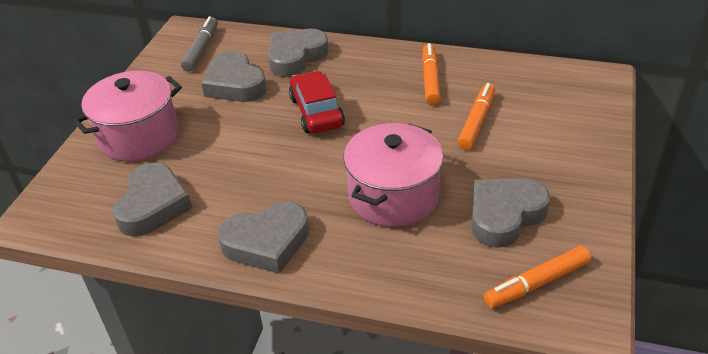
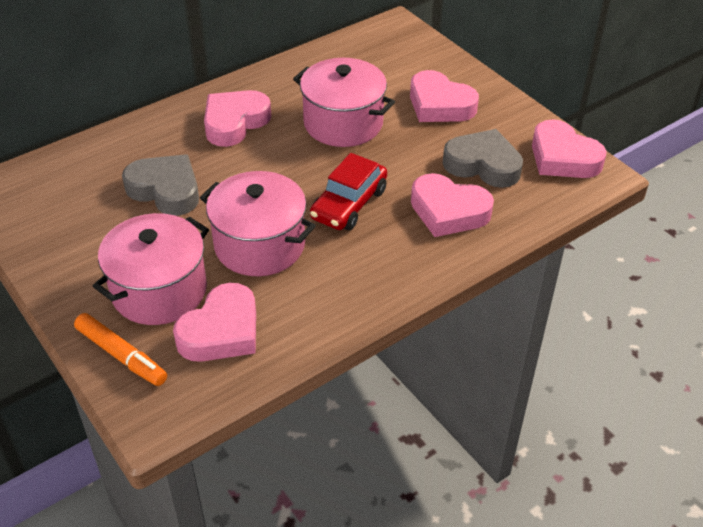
grey heart: 5 -> 2
grey marker: 1 -> 0
orange marker: 3 -> 1
pink heart: 0 -> 5
pink pot: 2 -> 3

